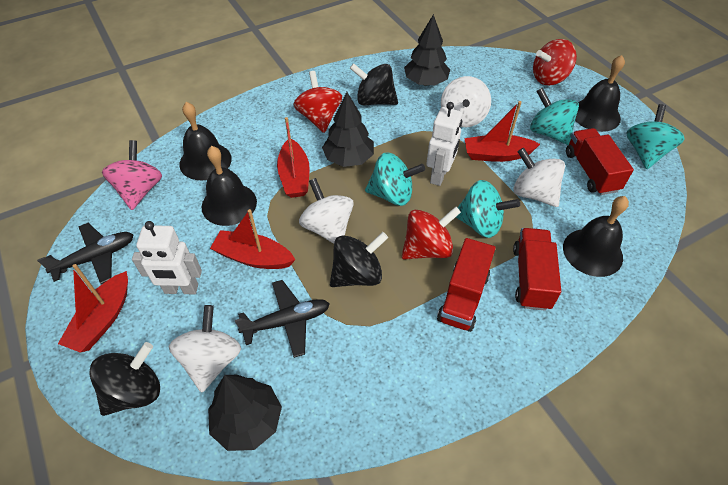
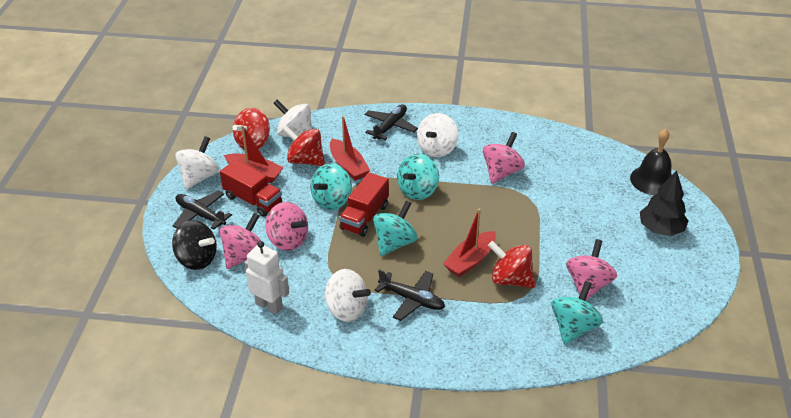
black bell: 4 -> 1
black plane: 2 -> 3
black spinning top: 3 -> 1
black tree: 3 -> 1
pink spinning top: 1 -> 4
red boat: 4 -> 3
red truck: 3 -> 2
white robot: 2 -> 1

